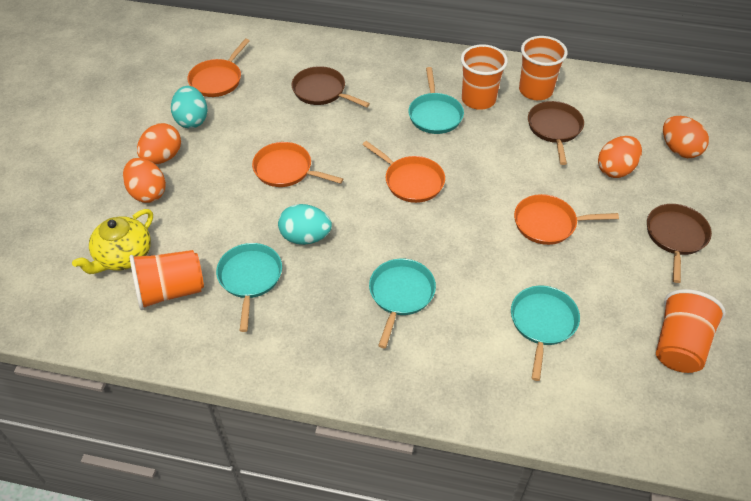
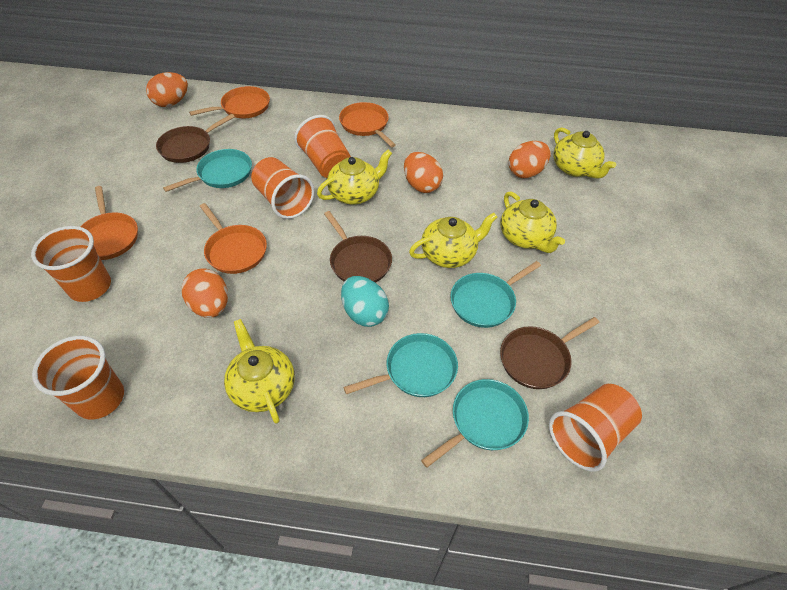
orange cup: 4 -> 5
turquoise egg: 2 -> 1
yellow teapot: 1 -> 5

